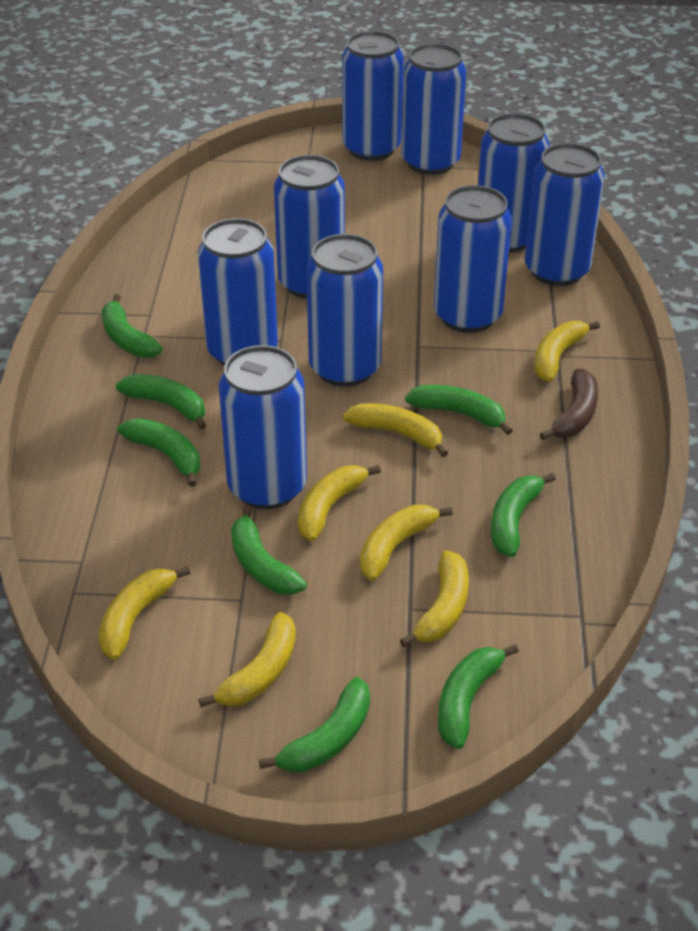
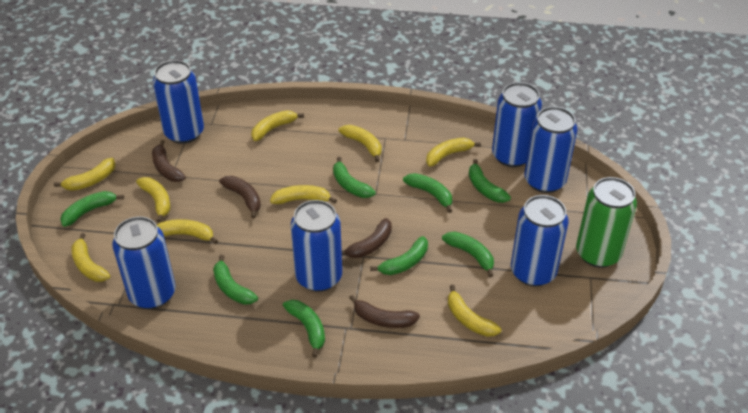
blue can: 9 -> 6
brown banana: 1 -> 4
green can: 0 -> 1
yellow banana: 7 -> 9

